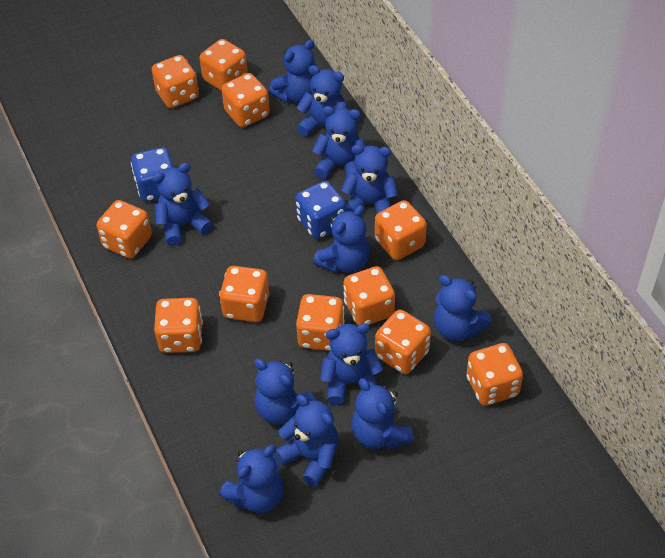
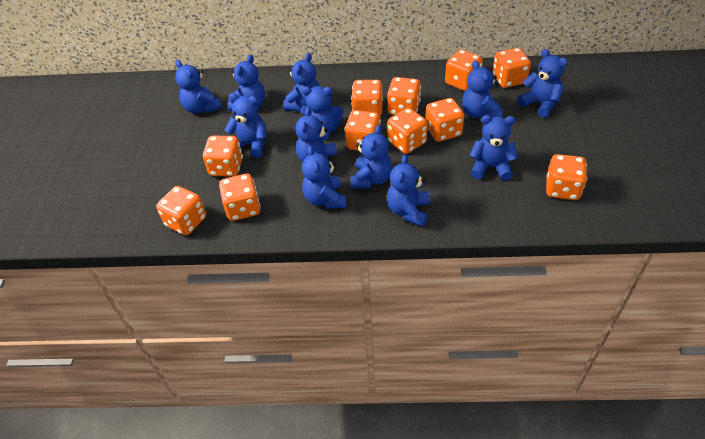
blue dice: 2 -> 0

